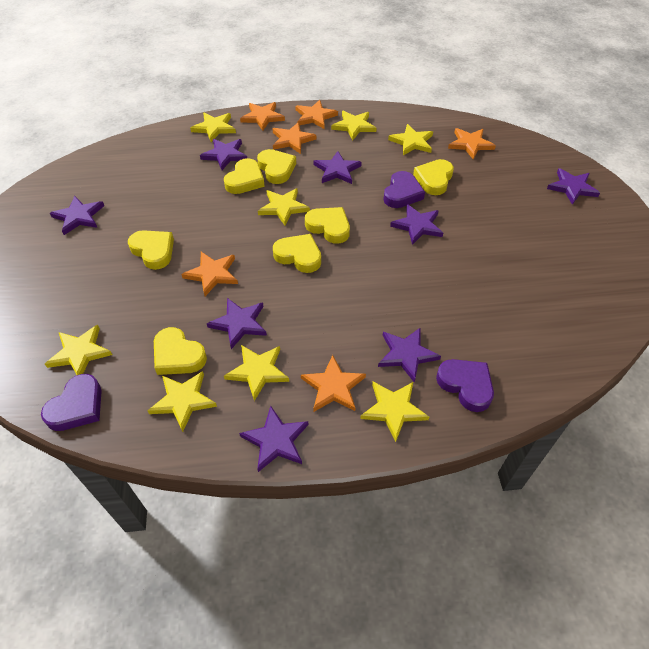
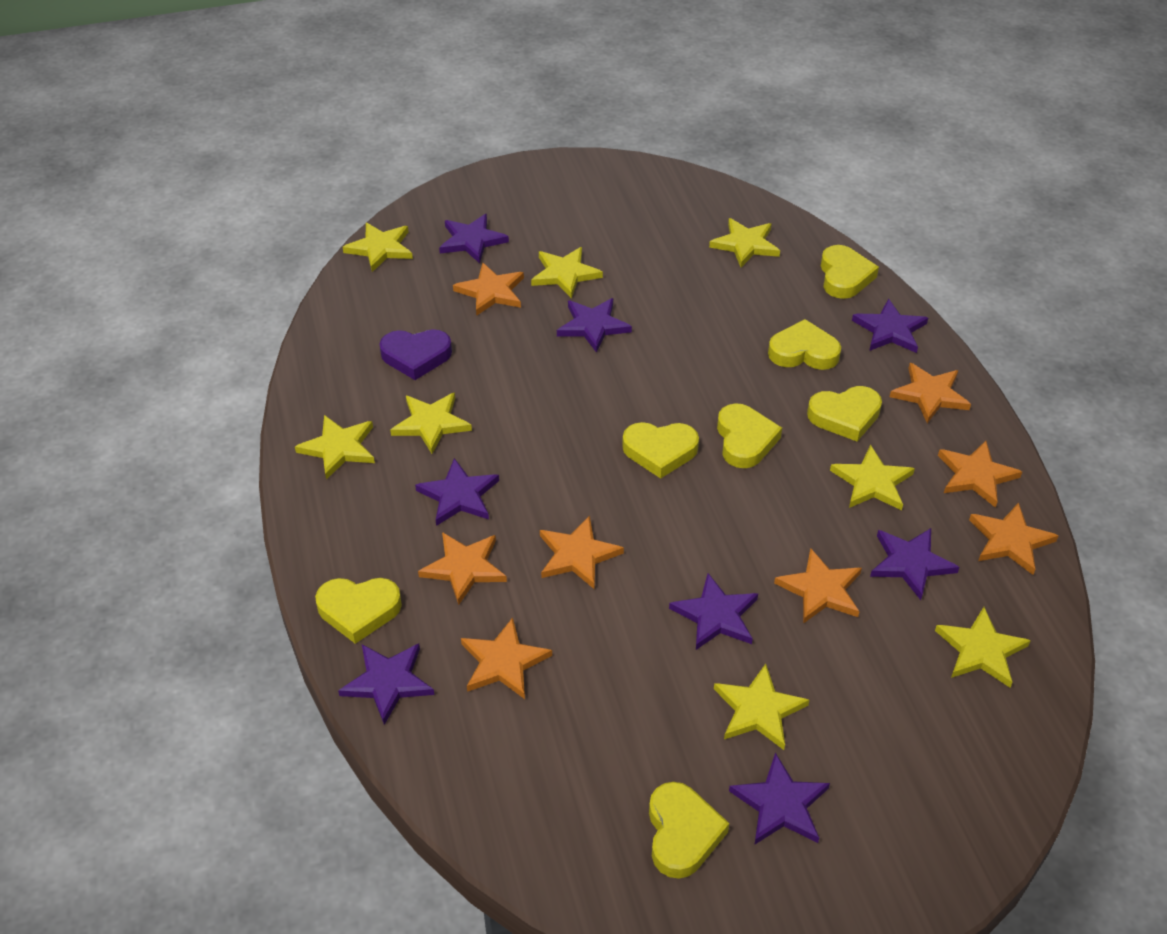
orange star: 6 -> 8
purple heart: 3 -> 1

